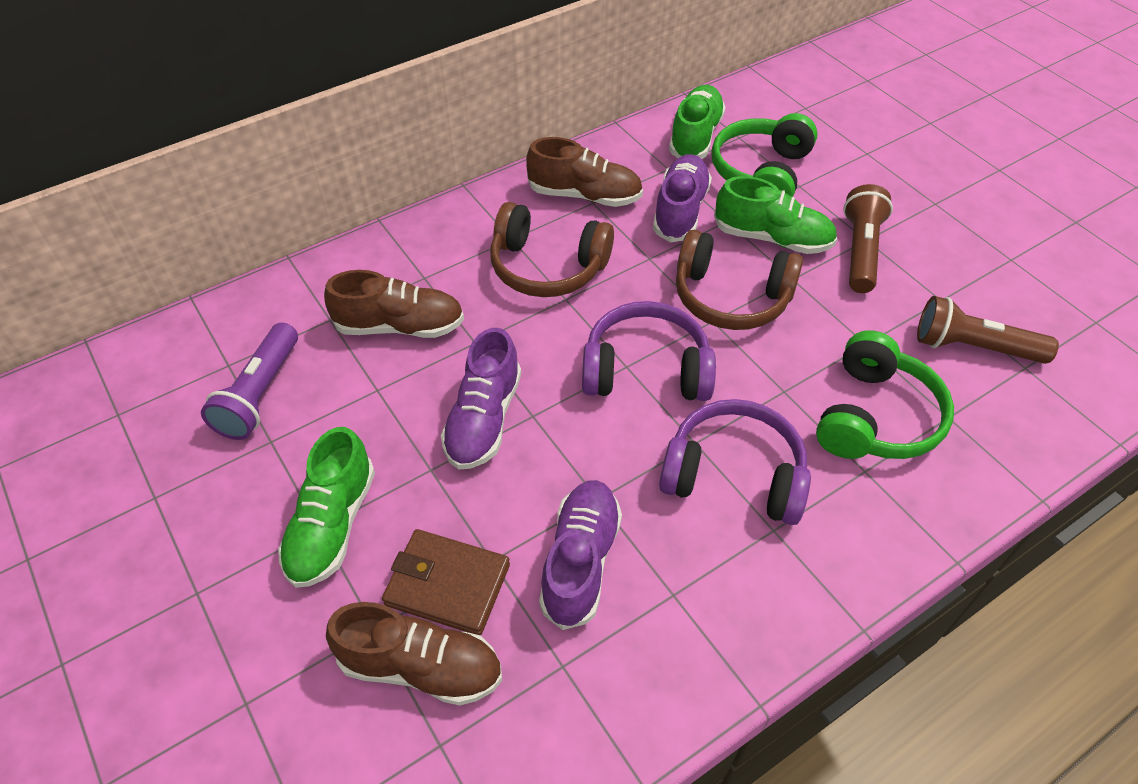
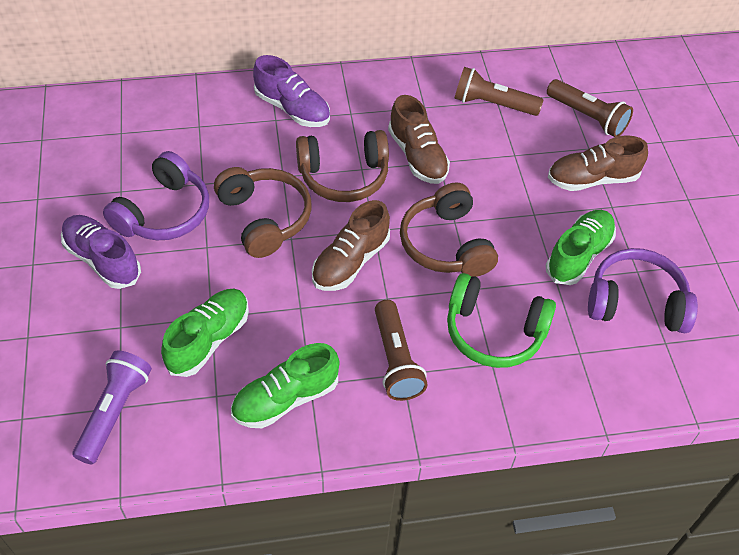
brown flashlight: 2 -> 3
brown headphones: 2 -> 3
brown wallet: 1 -> 0
green headphones: 2 -> 1
purple shoe: 3 -> 2

